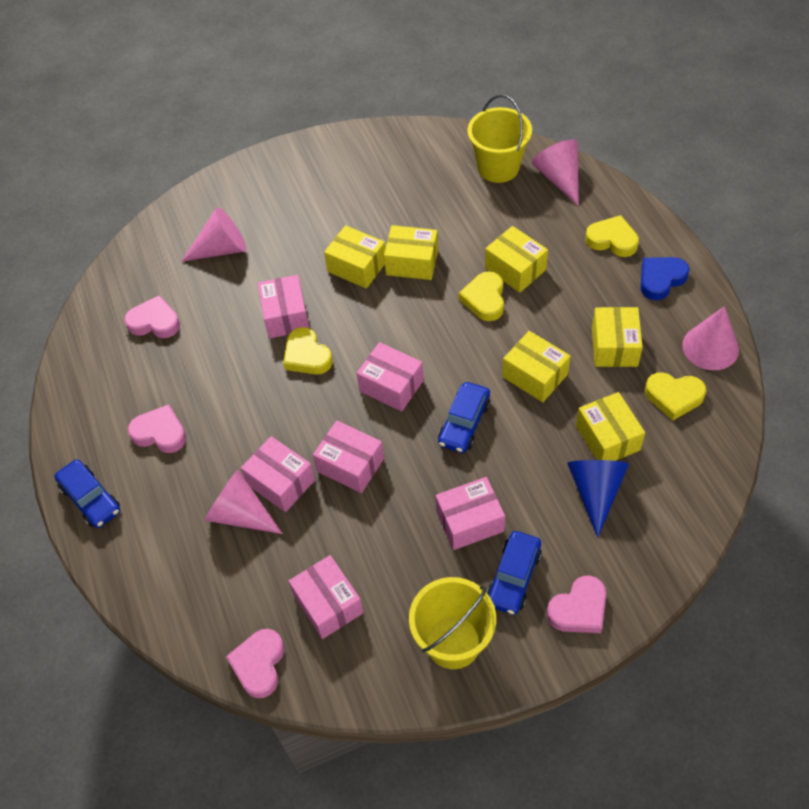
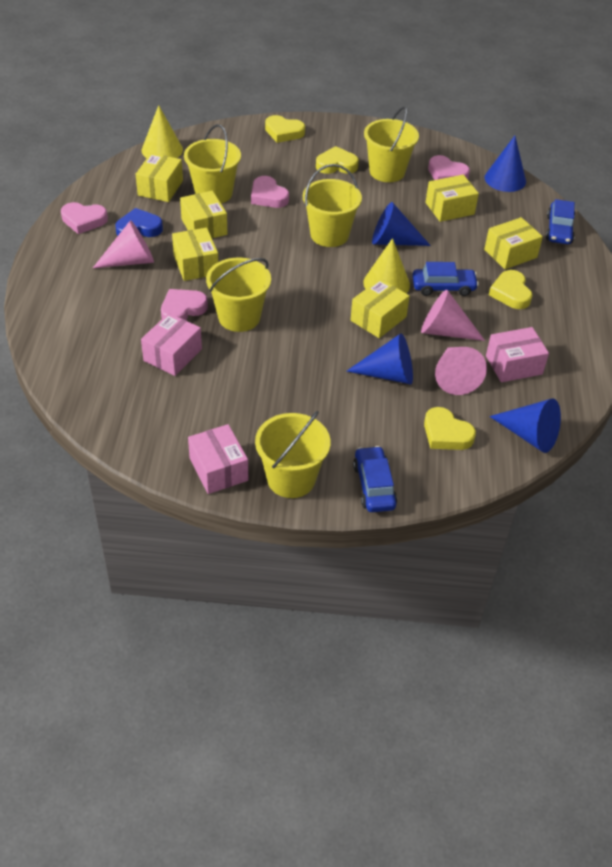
blue cone: 1 -> 4
pink box: 6 -> 3
pink cone: 4 -> 3
yellow bucket: 2 -> 5
yellow cone: 0 -> 2

